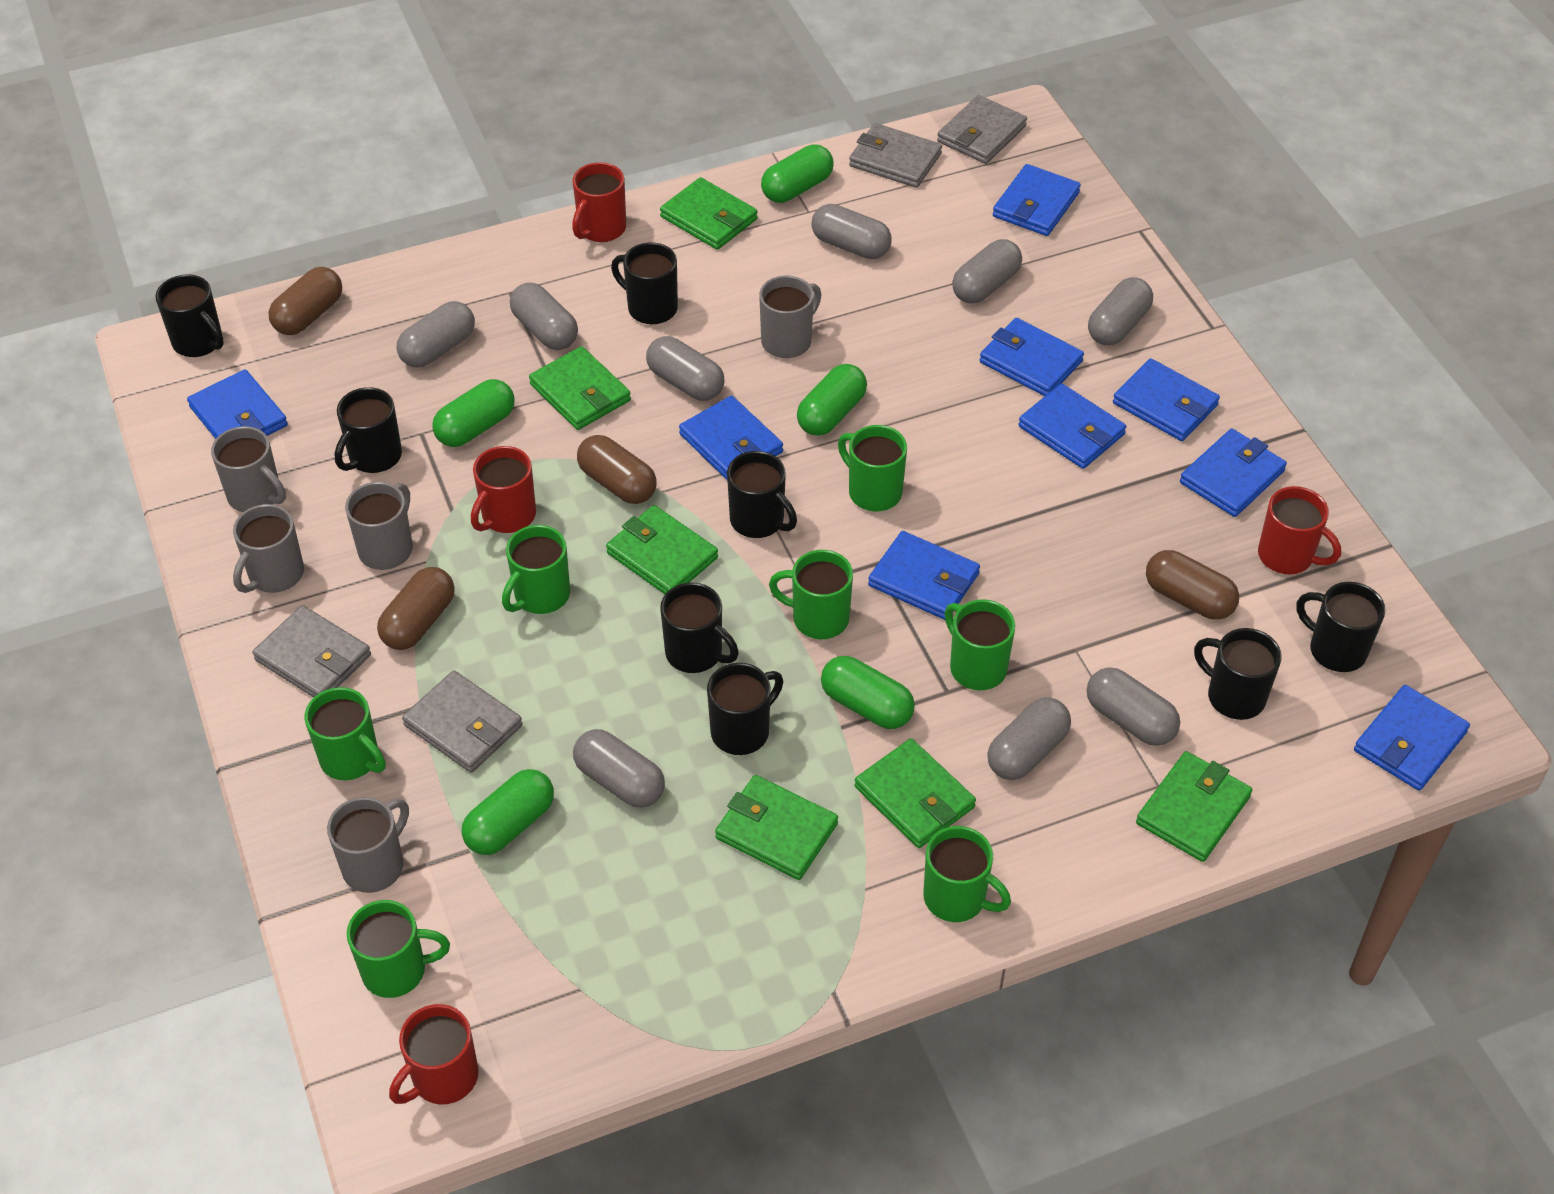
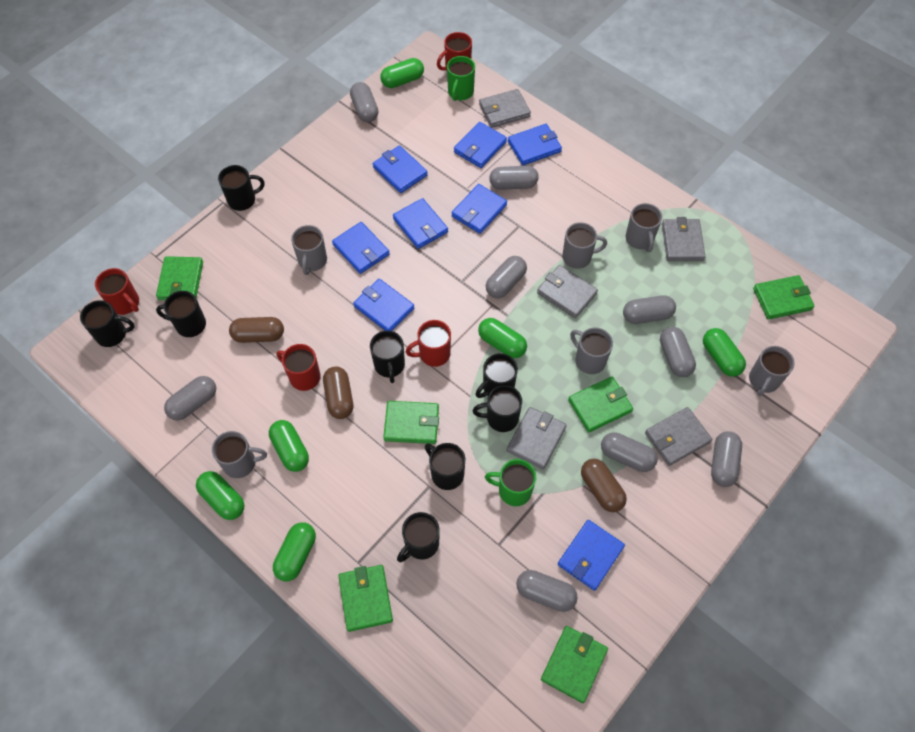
blue wallet: 9 -> 8
brown capsule: 4 -> 3
green capsule: 5 -> 6
green mug: 7 -> 2
grey mug: 5 -> 6
grey wallet: 4 -> 5

